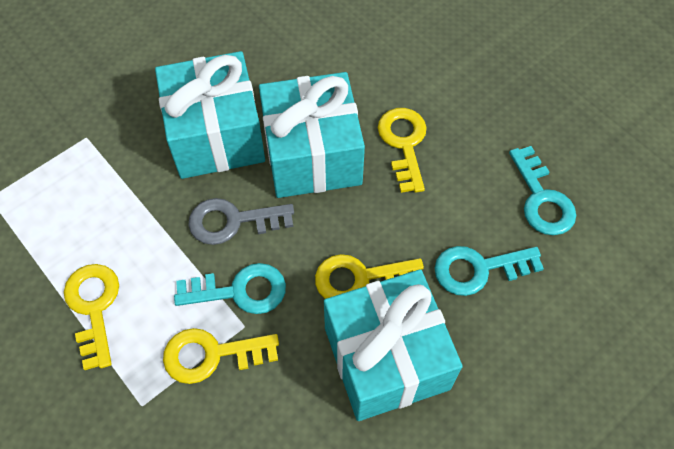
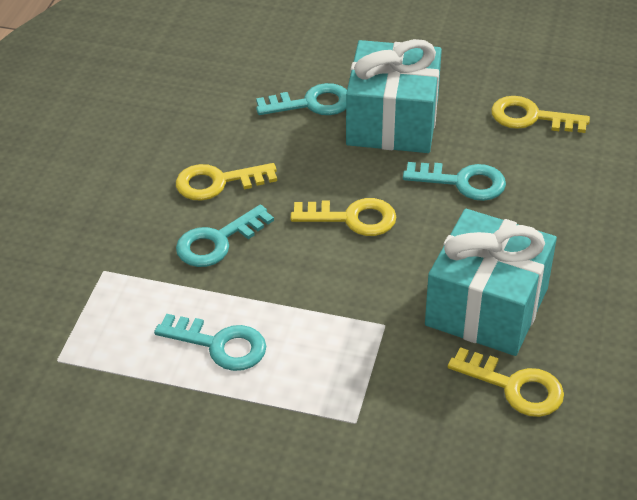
grey key: 1 -> 0
turquoise gift: 3 -> 2
turquoise key: 3 -> 4

